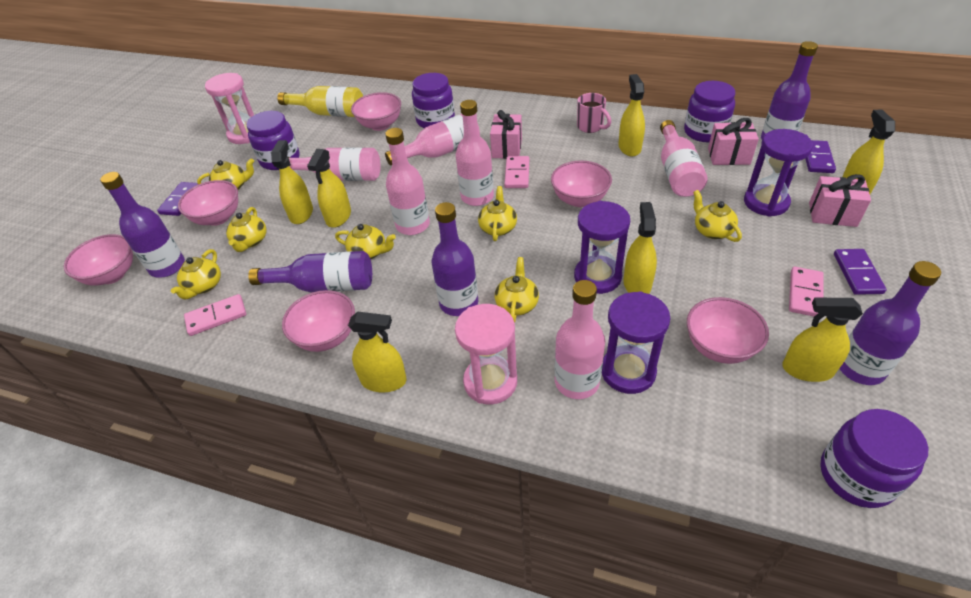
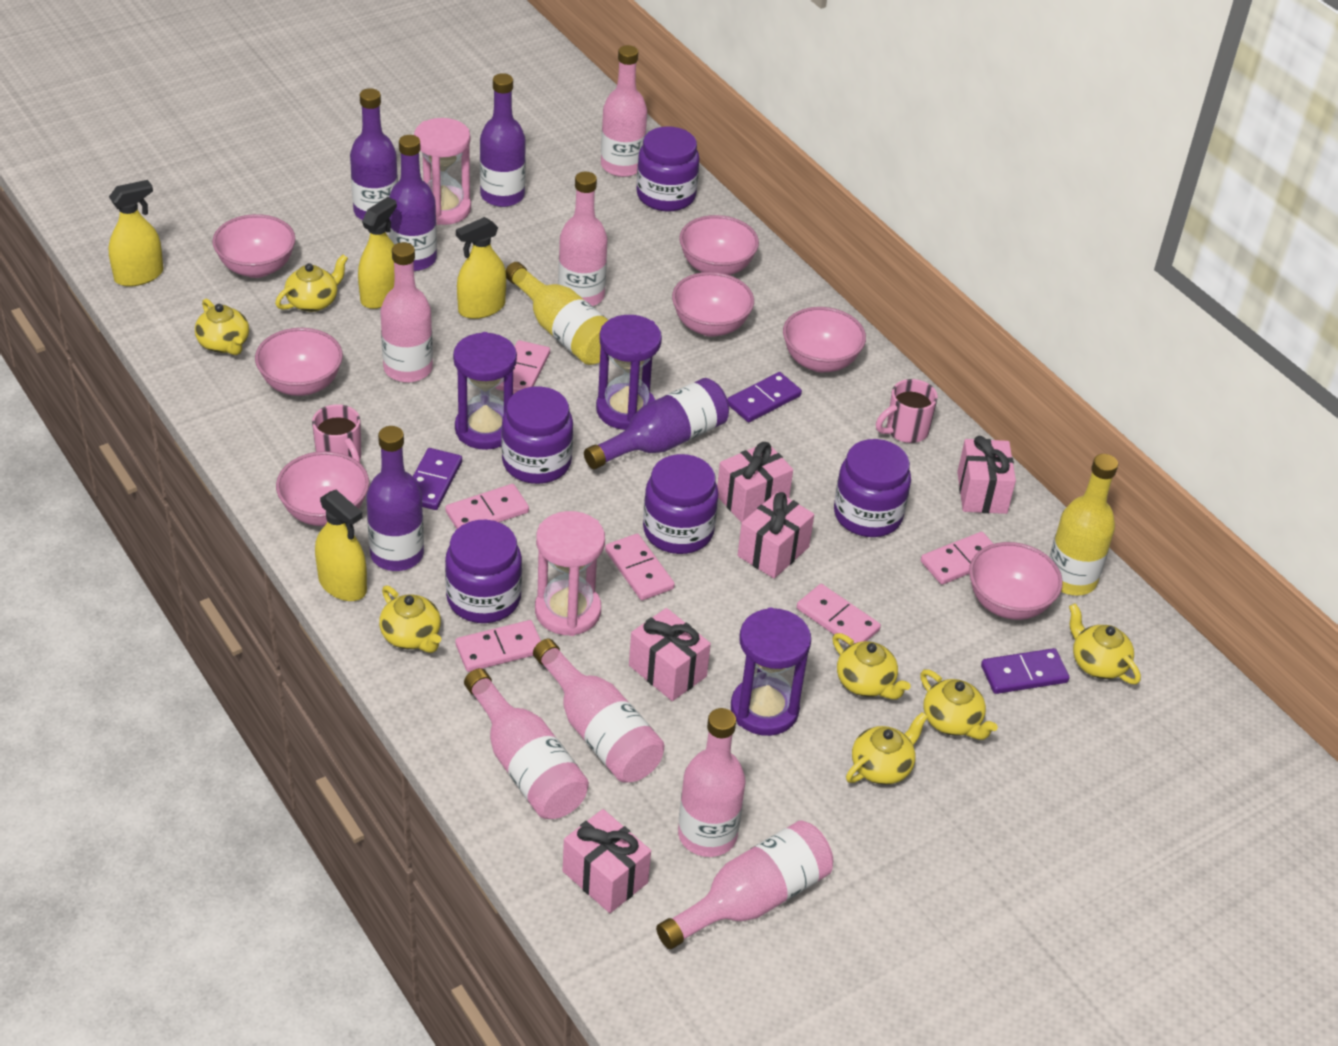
pink bottle: 6 -> 7
pink bowl: 6 -> 7
pink domino: 3 -> 6
pink gift: 3 -> 5
pink mug: 1 -> 2
purple jar: 4 -> 5
yellow bottle: 1 -> 2
yellow spray bottle: 7 -> 4

